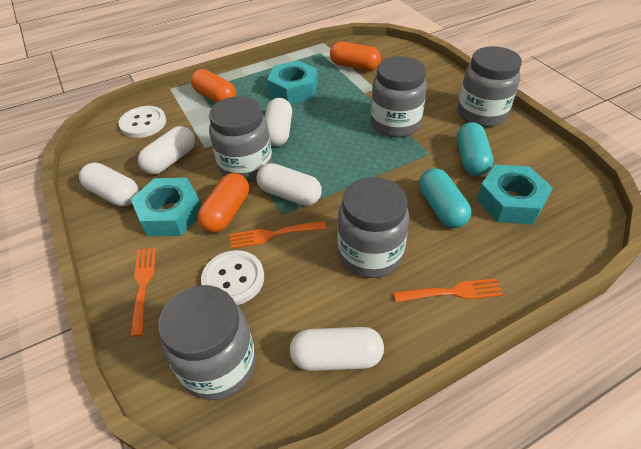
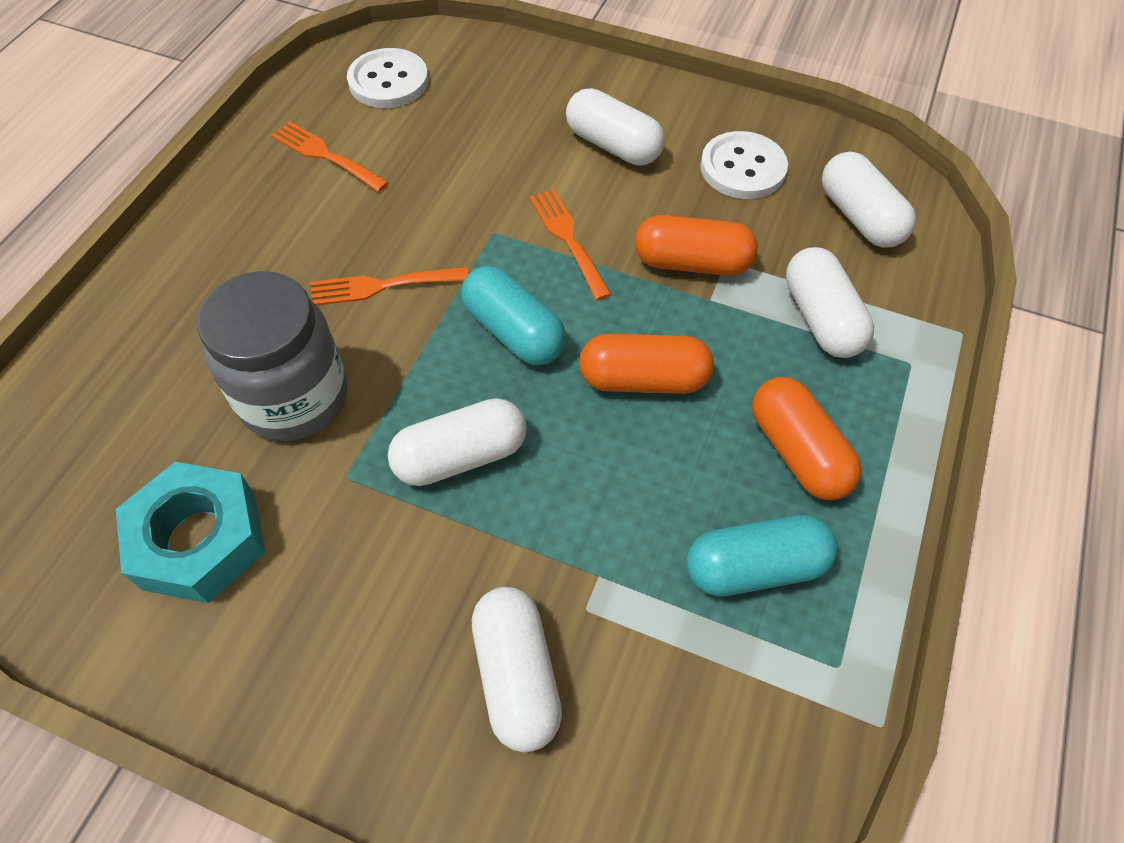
grey jar: 5 -> 1
turquoise nut: 3 -> 1

